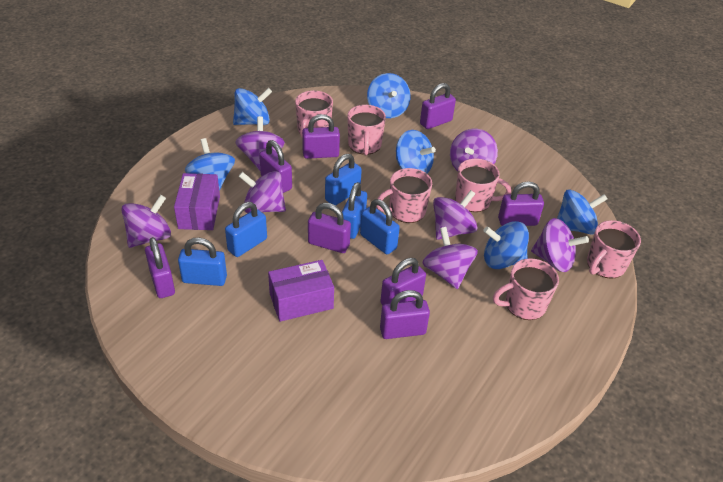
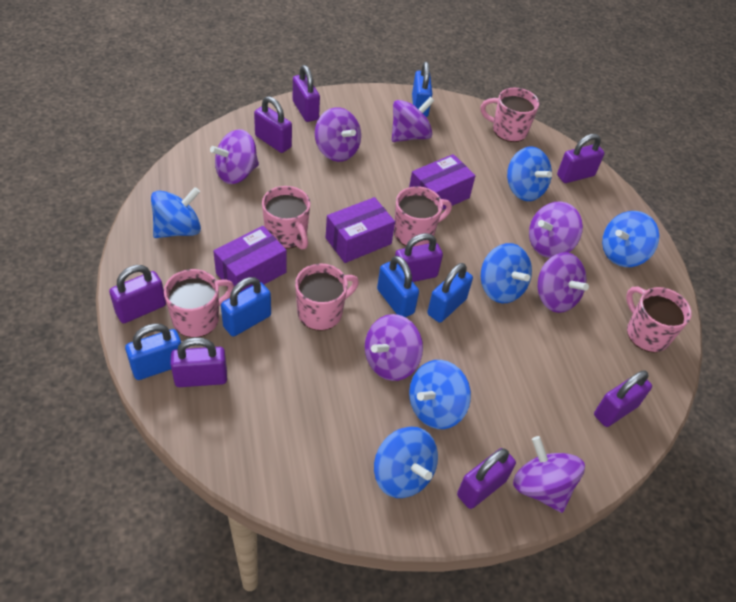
purple box: 2 -> 3

